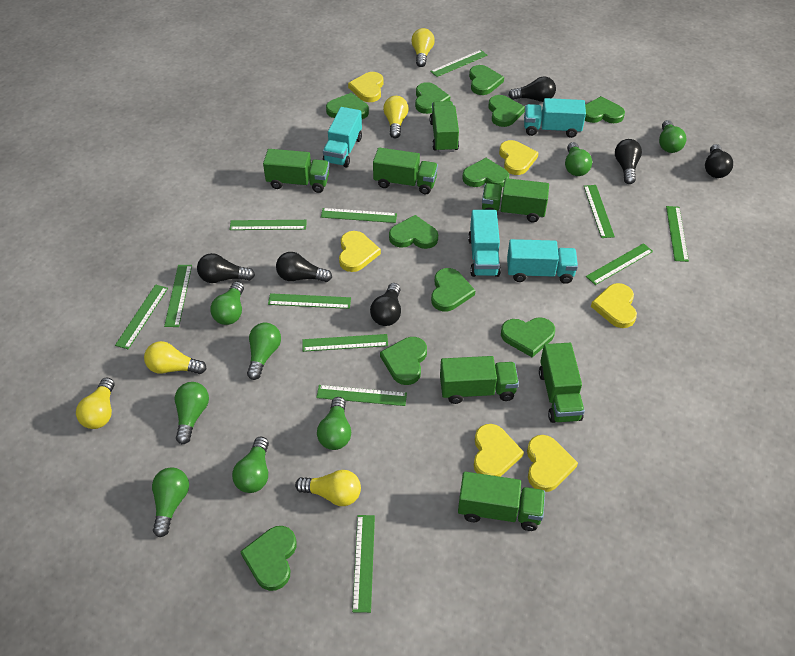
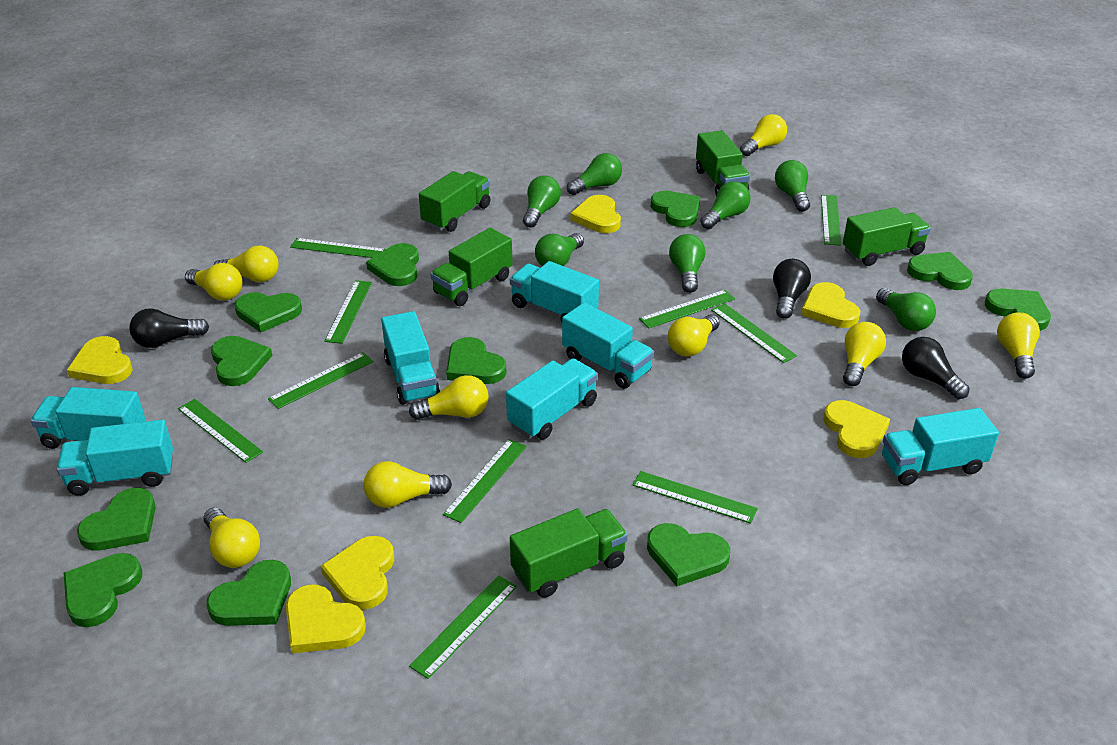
black light bulb: 6 -> 3
green light bulb: 8 -> 7
green ruler: 12 -> 10
green truck: 7 -> 5
turquoise truck: 4 -> 7
yellow light bulb: 5 -> 9

